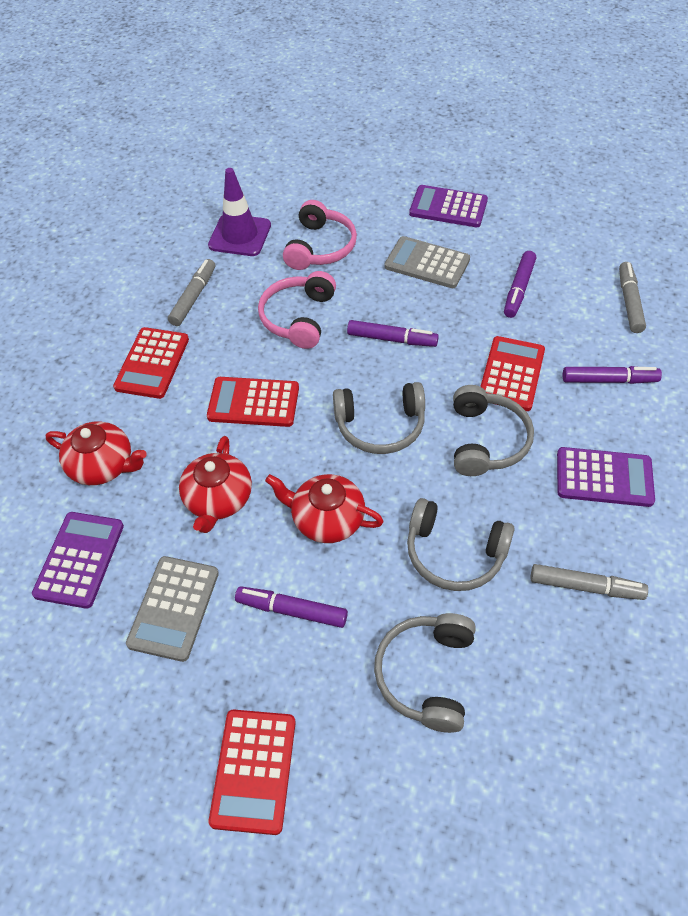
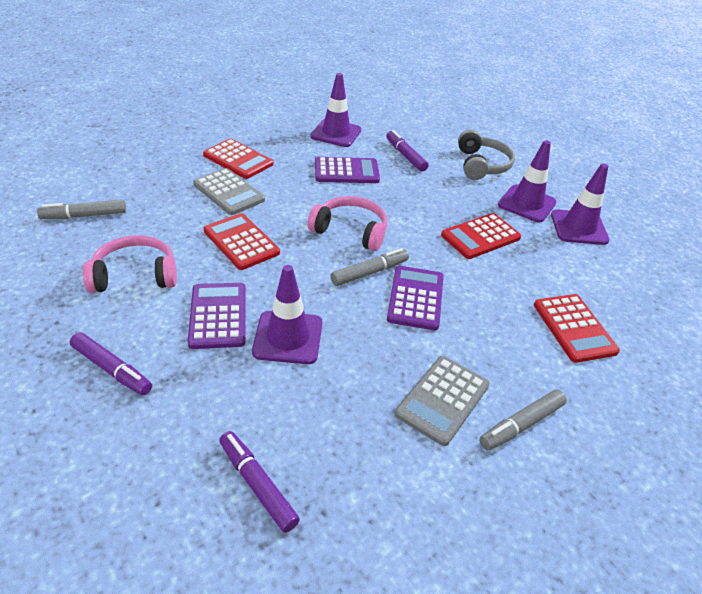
grey headphones: 4 -> 1
purple marker: 4 -> 3
purple traffic cone: 1 -> 4
red teapot: 3 -> 0

